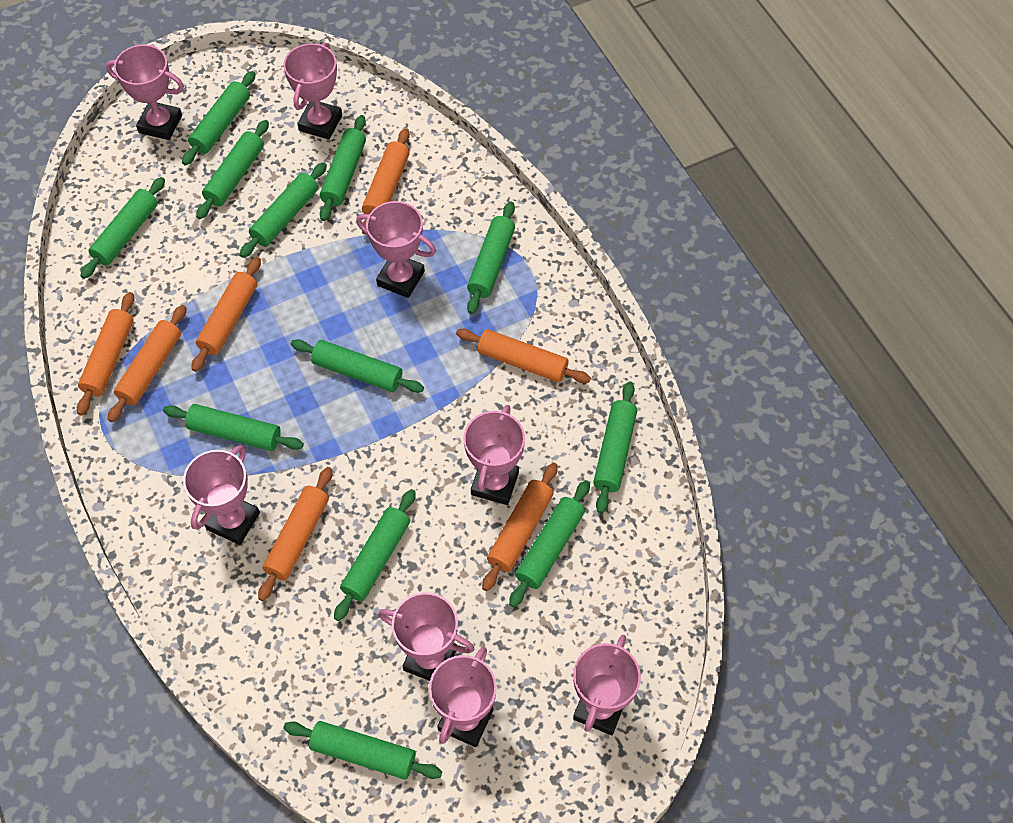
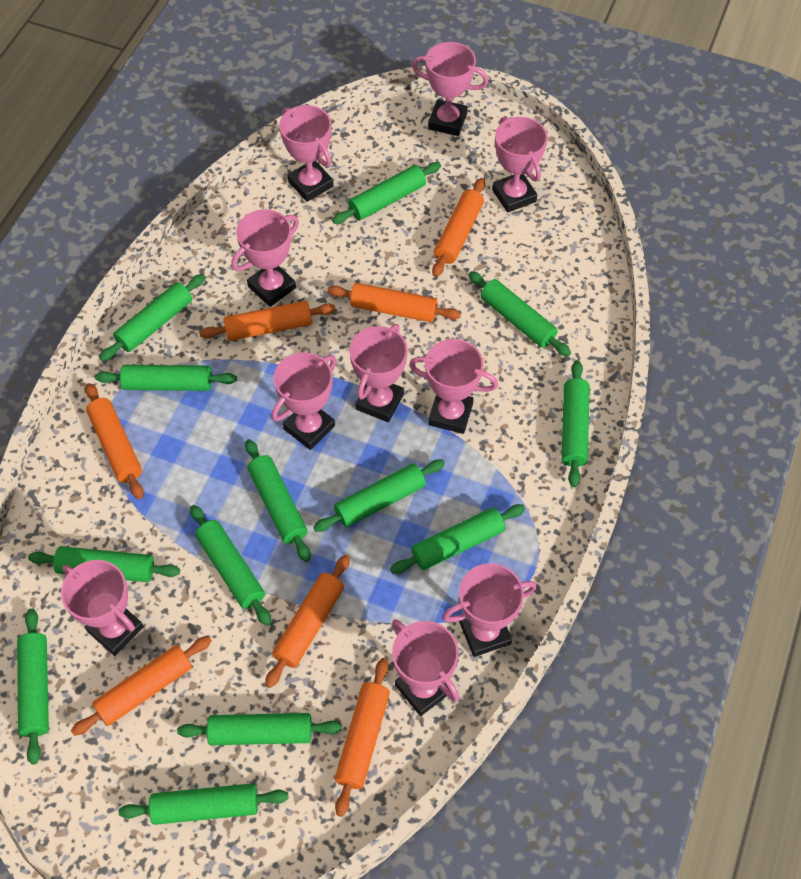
green rolling pin: 12 -> 13
pink trophy: 8 -> 10

